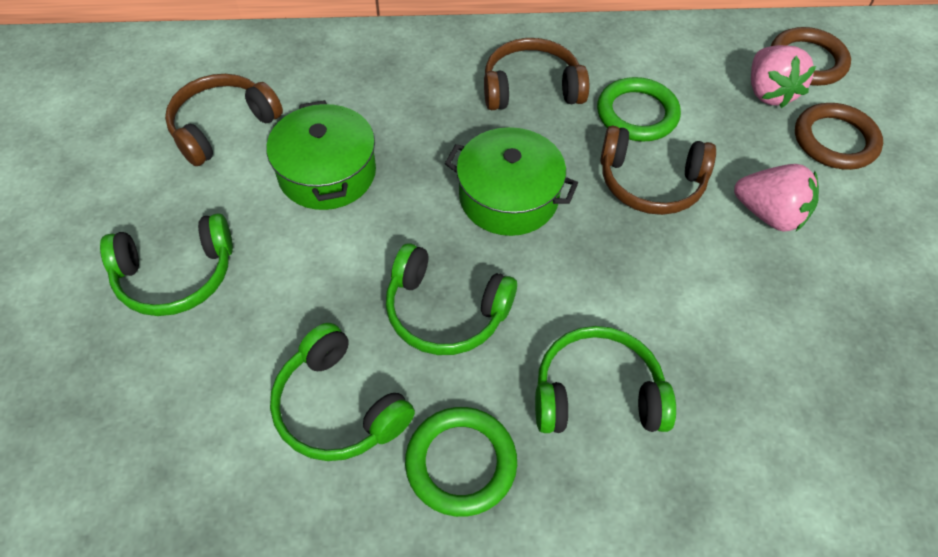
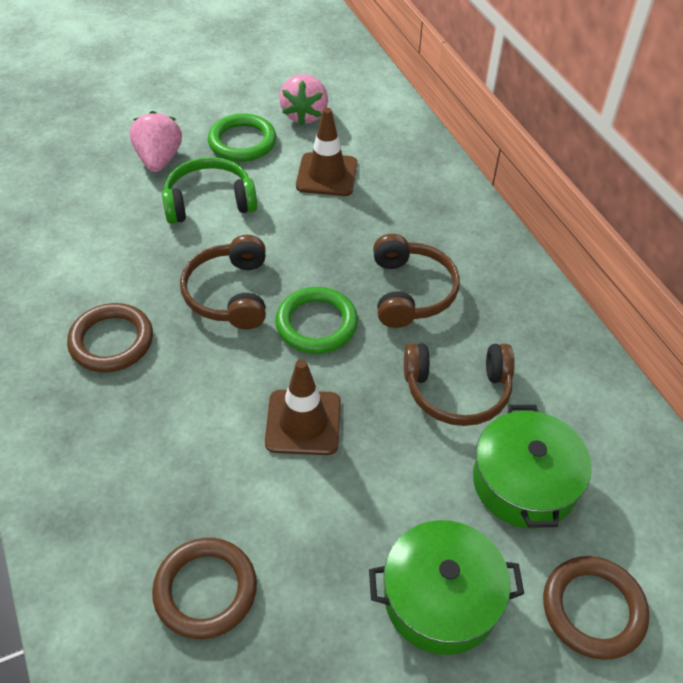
brown ring: 2 -> 3
brown traffic cone: 0 -> 2
green headphones: 4 -> 1

